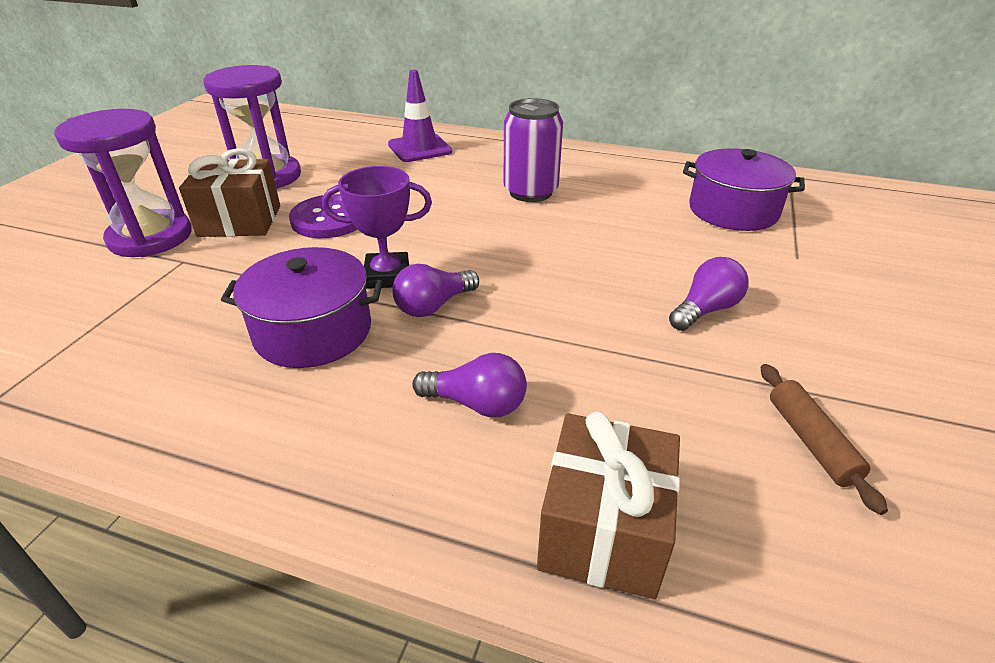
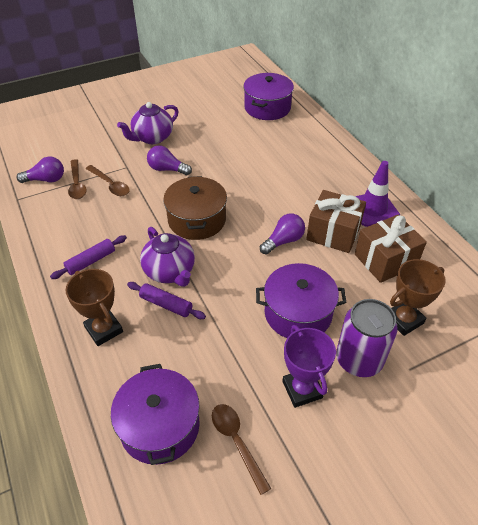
brown pot: 0 -> 1
brown rolling pin: 1 -> 0
brown spoon: 0 -> 3
brown trophy: 0 -> 2
purple button: 1 -> 0
purple hourglass: 2 -> 0
purple pot: 2 -> 3
purple rolling pin: 0 -> 2
purple teapot: 0 -> 2

